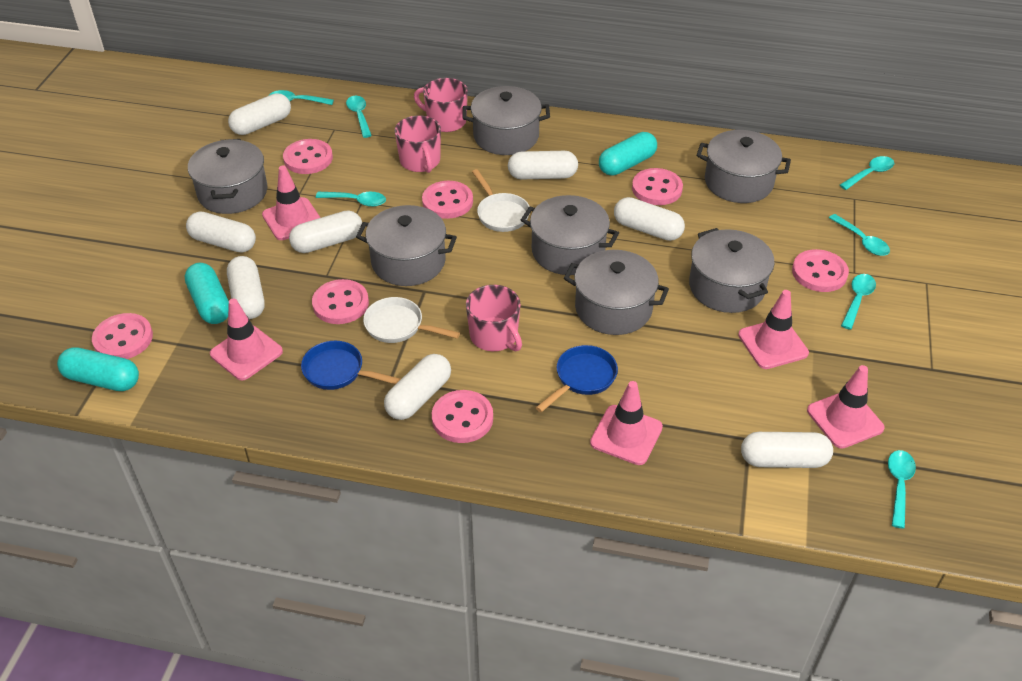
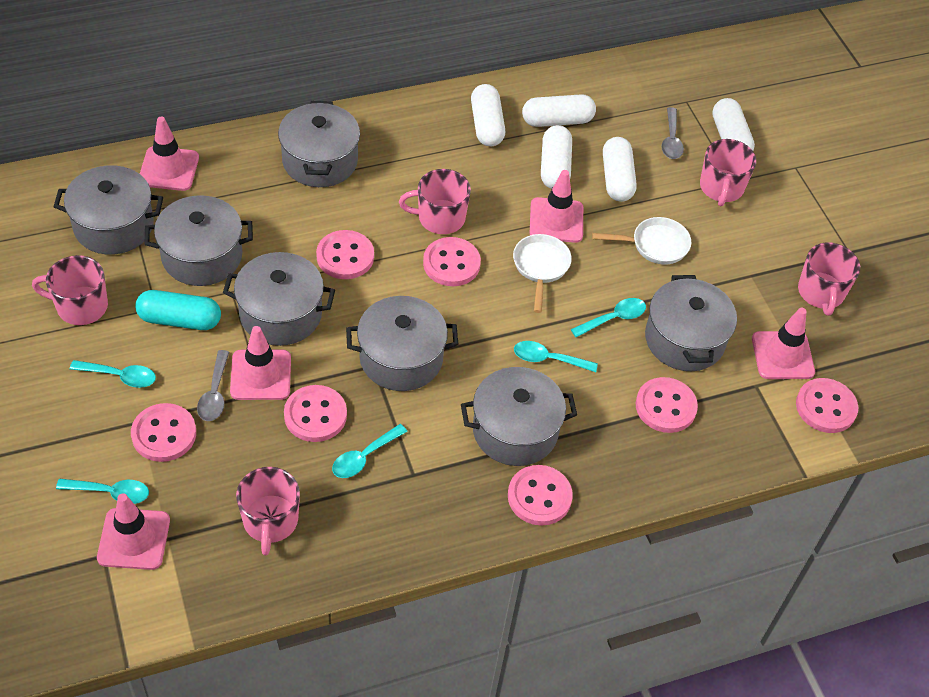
blue pan: 2 -> 0
grey spoon: 0 -> 2
pink mug: 3 -> 5
turquoise capsule: 3 -> 1
turquoise spoon: 7 -> 5
white capsule: 8 -> 5

